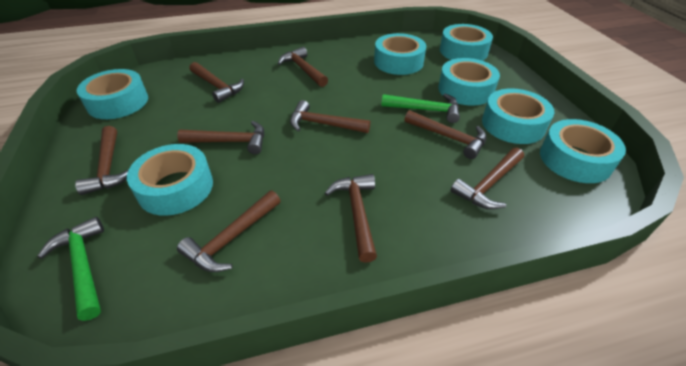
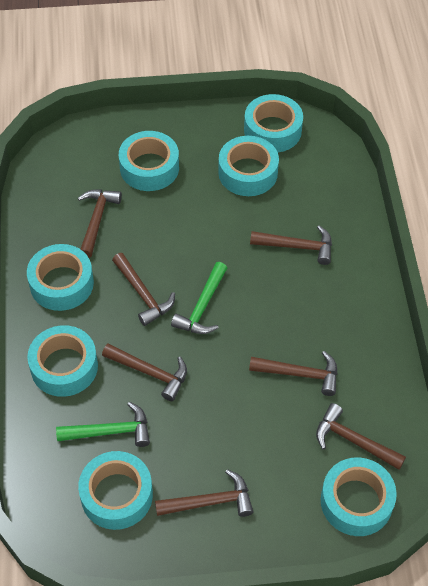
brown hammer: 9 -> 7

